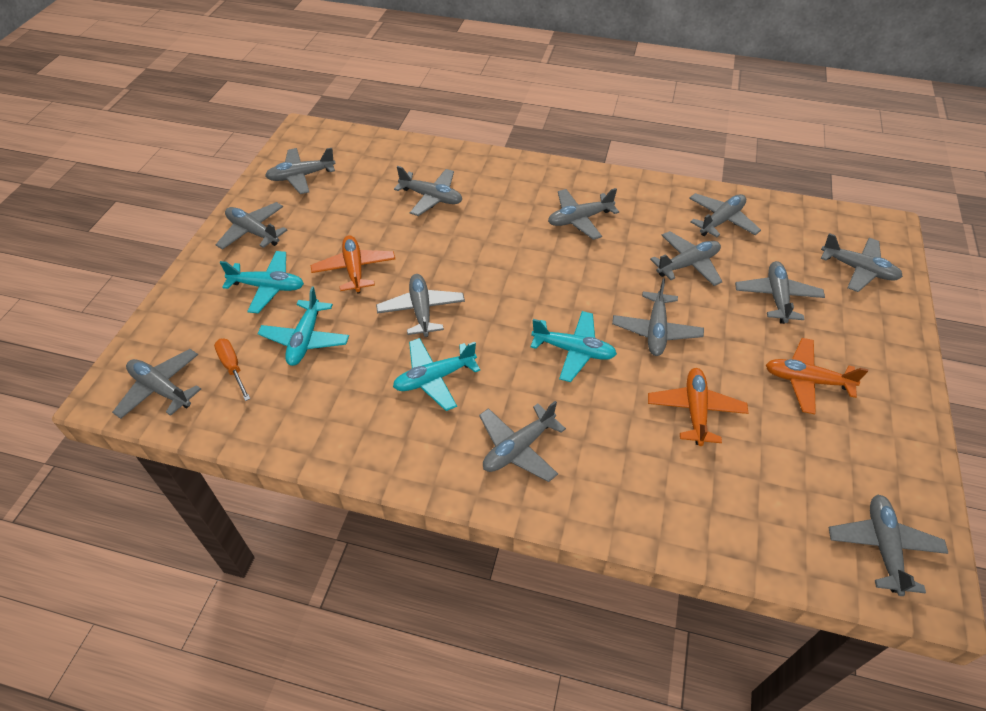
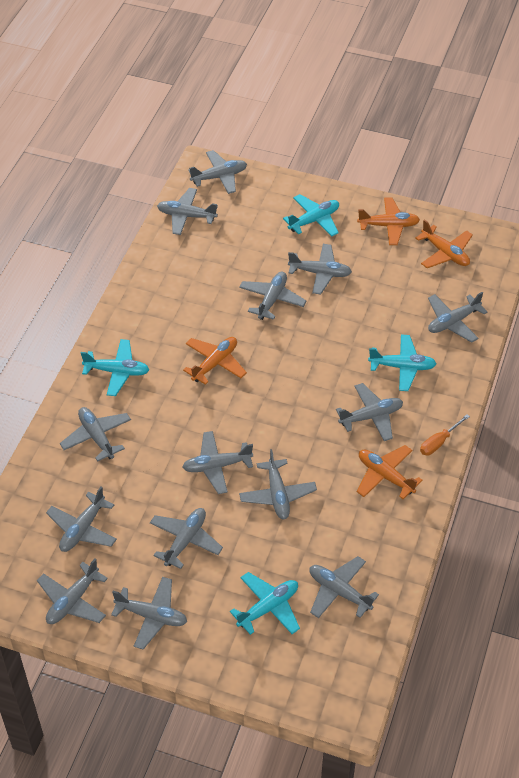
grey plane: 13 -> 14
orange plane: 3 -> 4

